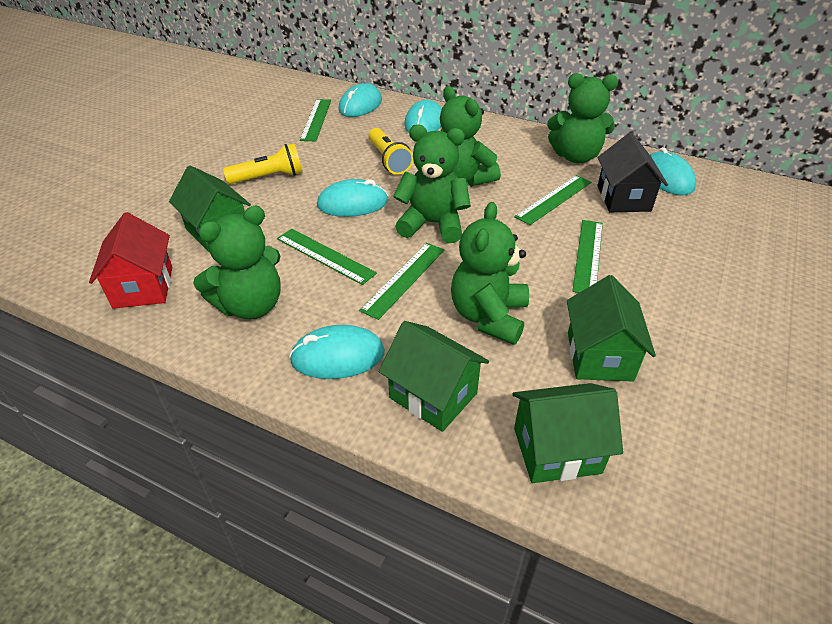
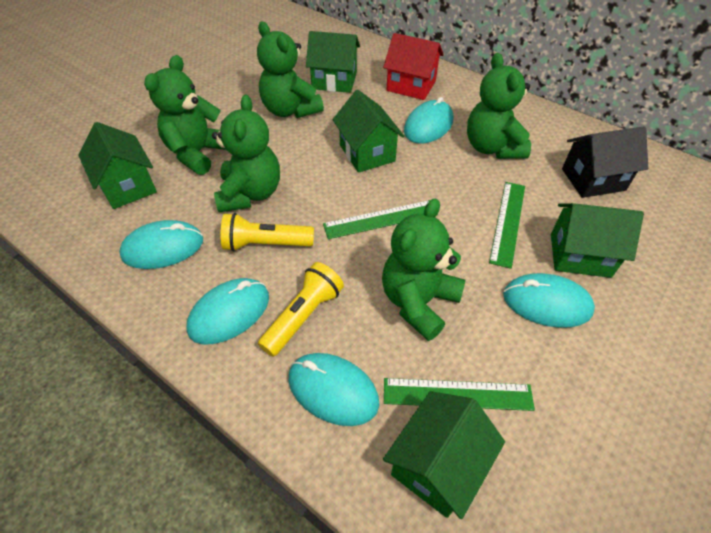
green house: 4 -> 5
green ruler: 5 -> 3

